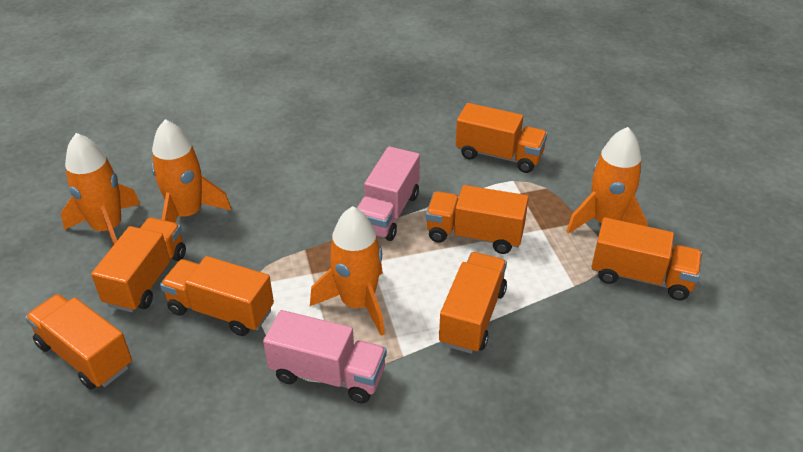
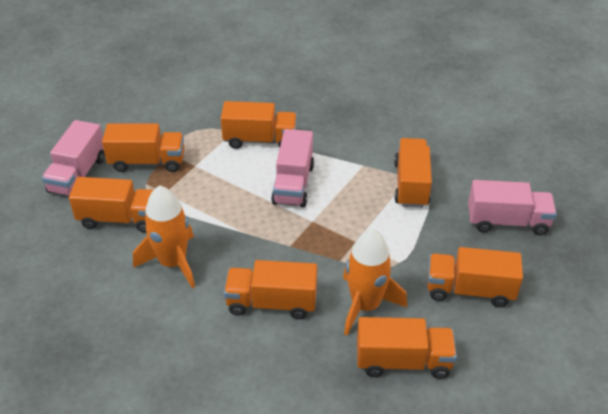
orange rocket: 4 -> 2
pink truck: 2 -> 3

